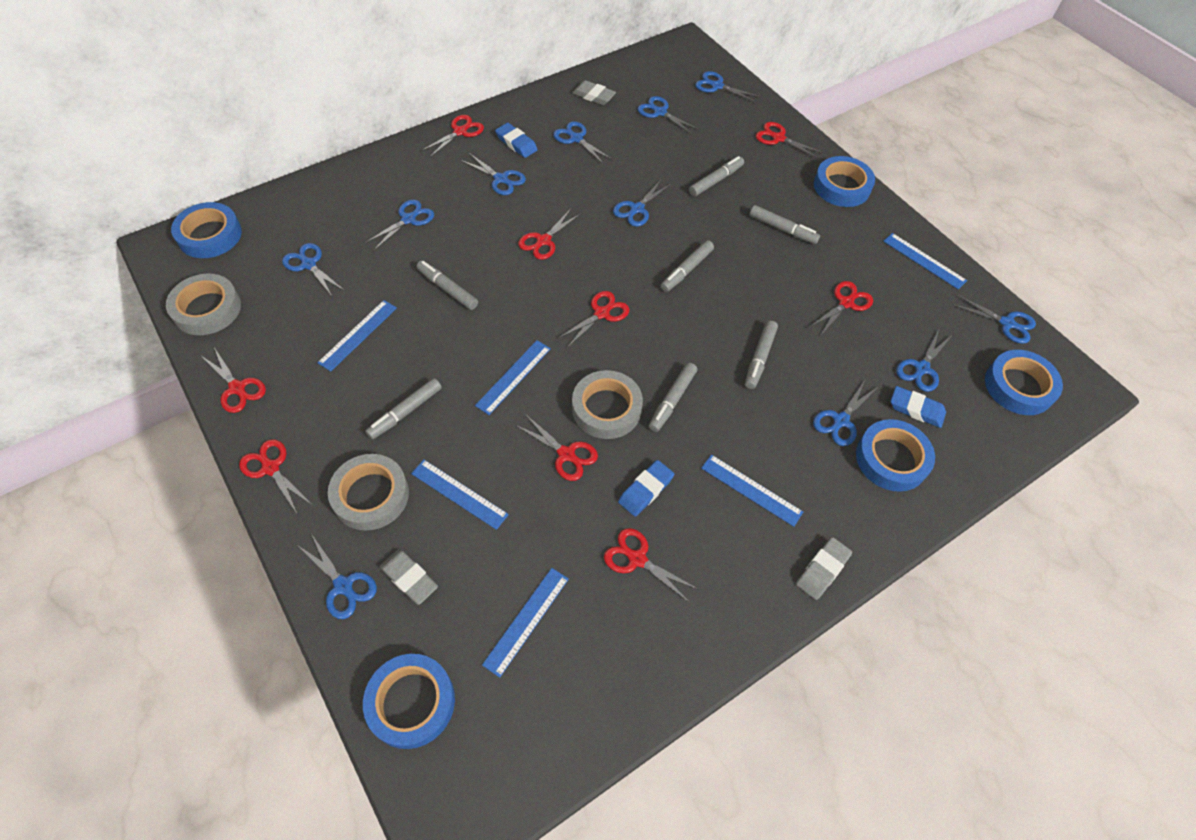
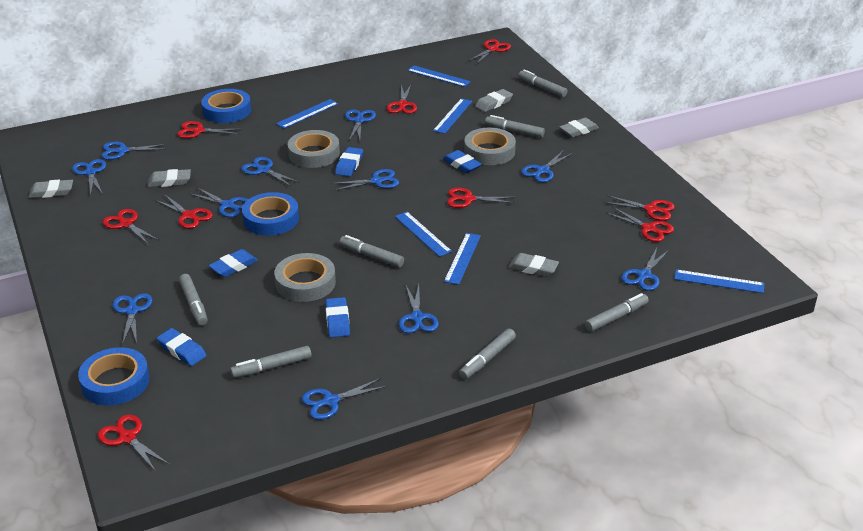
blue eraser: 3 -> 5
blue tape: 5 -> 3
grey eraser: 3 -> 5

